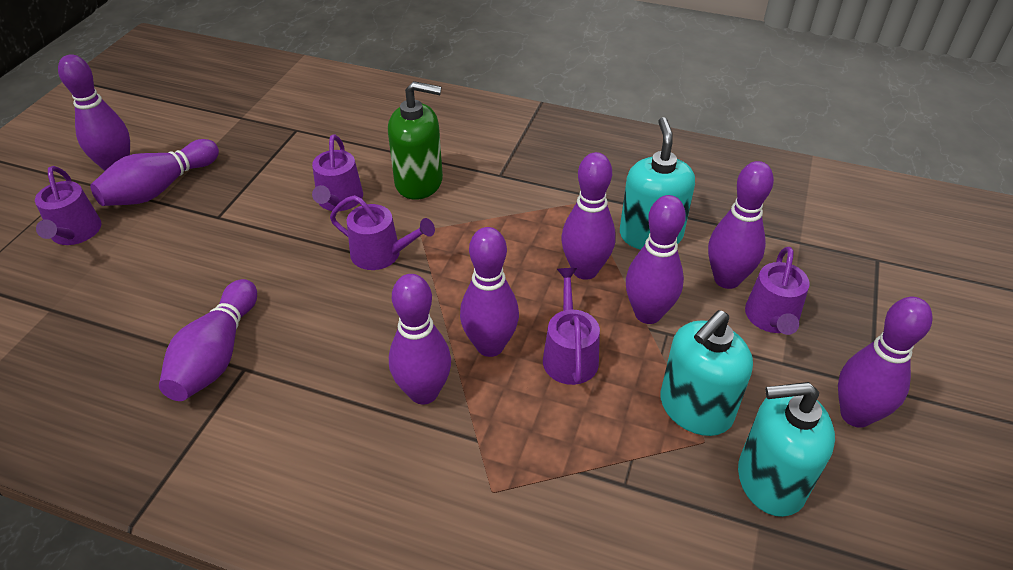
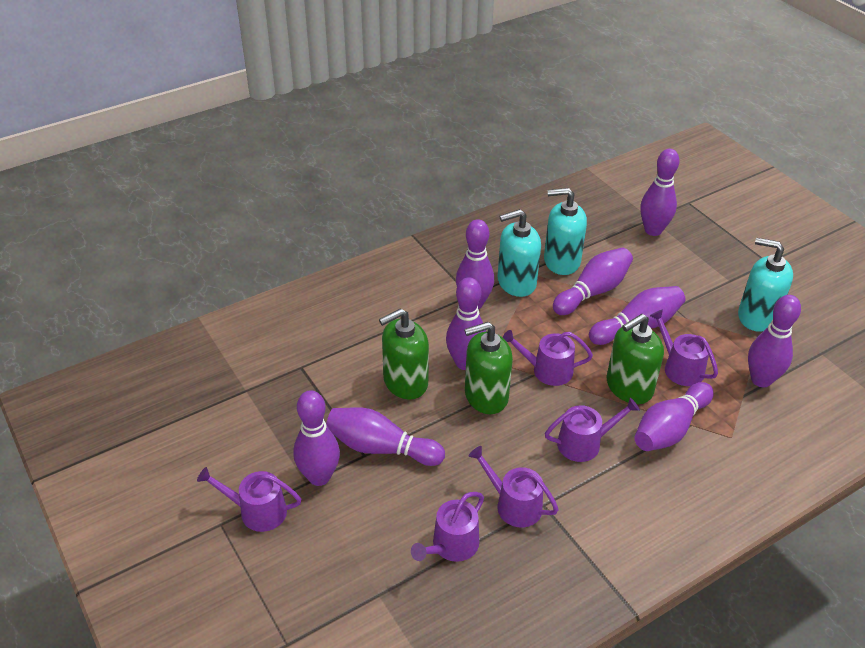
green soap dispenser: 1 -> 3
purple watering can: 5 -> 6

